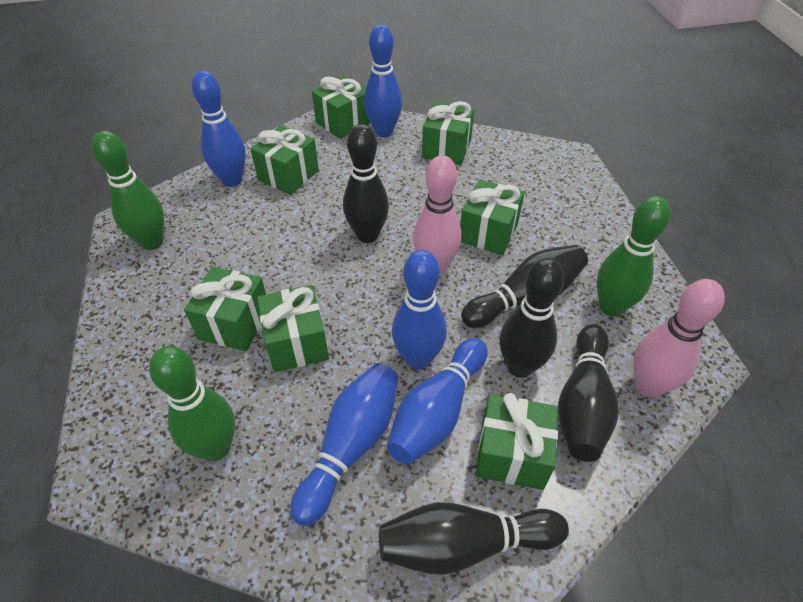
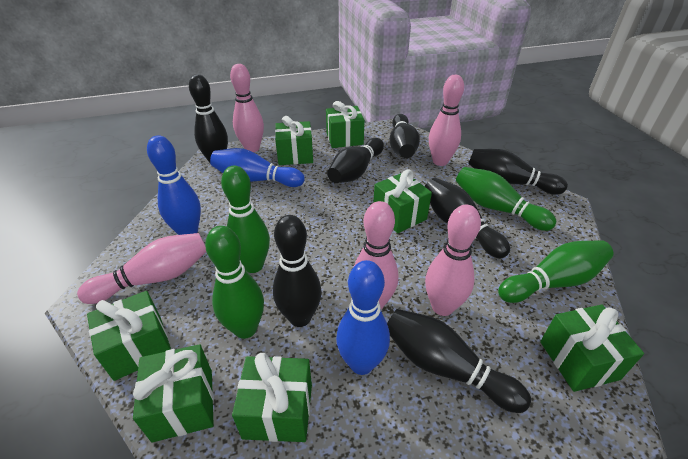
black bowling pin: 5 -> 7
blue bowling pin: 5 -> 3
green bowling pin: 3 -> 4
pink bowling pin: 2 -> 5

